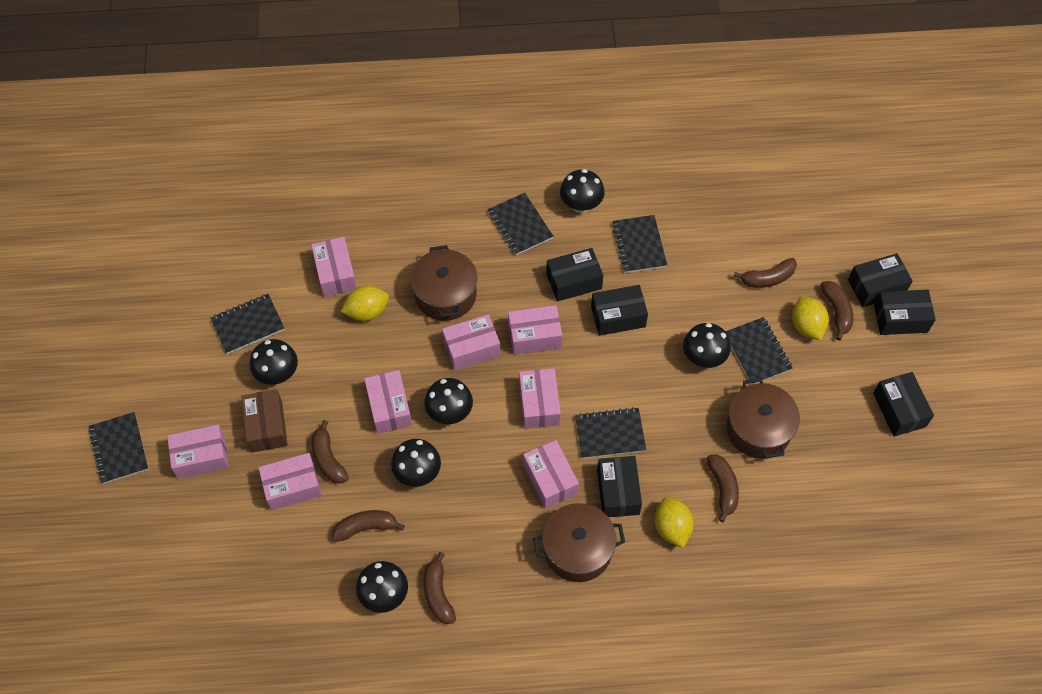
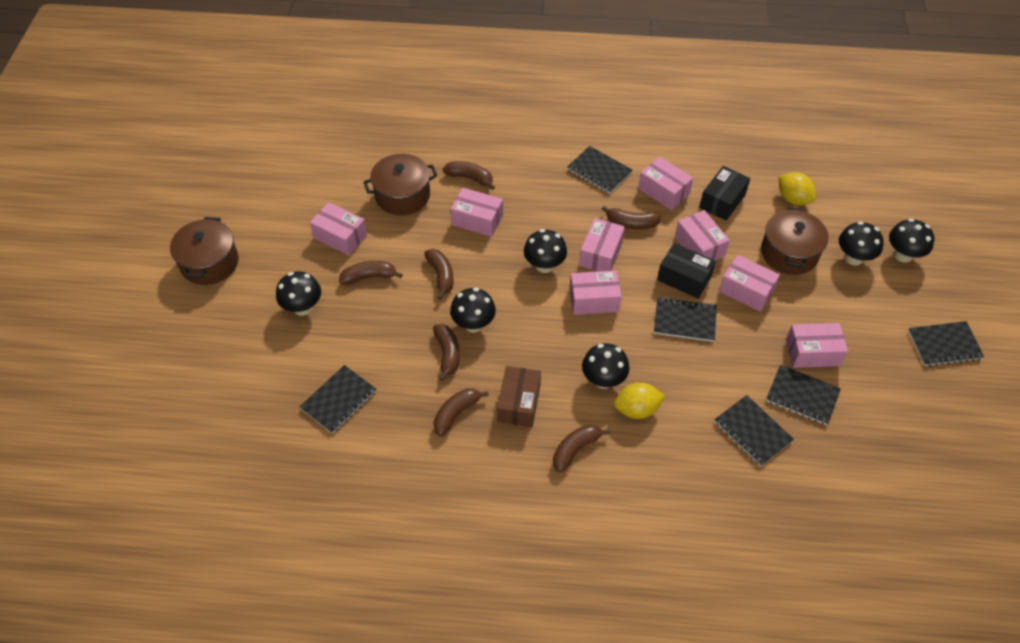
black box: 6 -> 2
brown banana: 6 -> 7
yellow lemon: 3 -> 2

